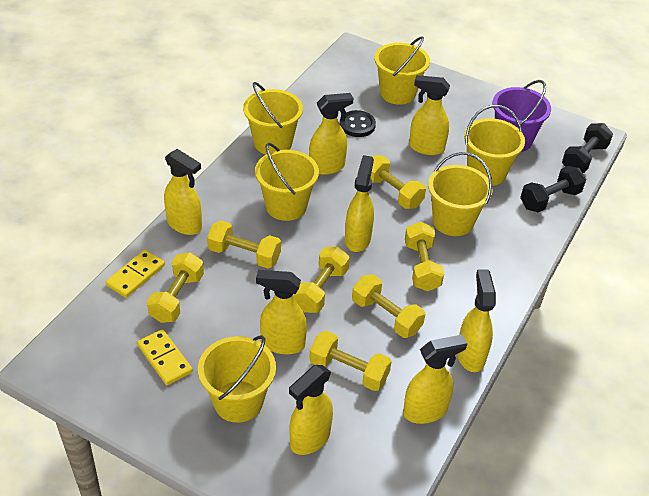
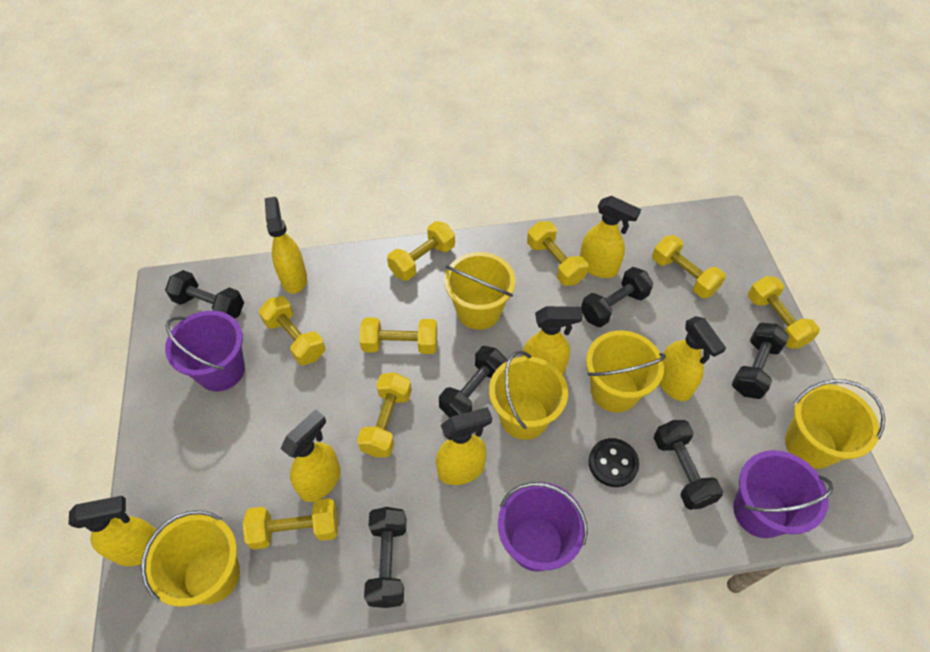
black dumbbell: 2 -> 6
purple bucket: 1 -> 3
yellow bucket: 6 -> 5
yellow domino: 2 -> 0
yellow dumbbell: 7 -> 8
yellow spray bottle: 8 -> 7

